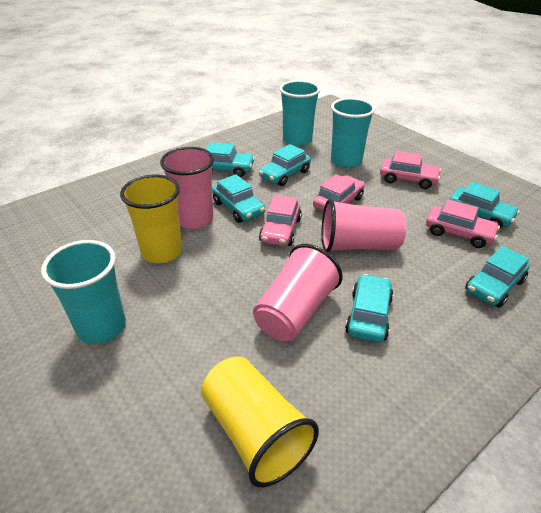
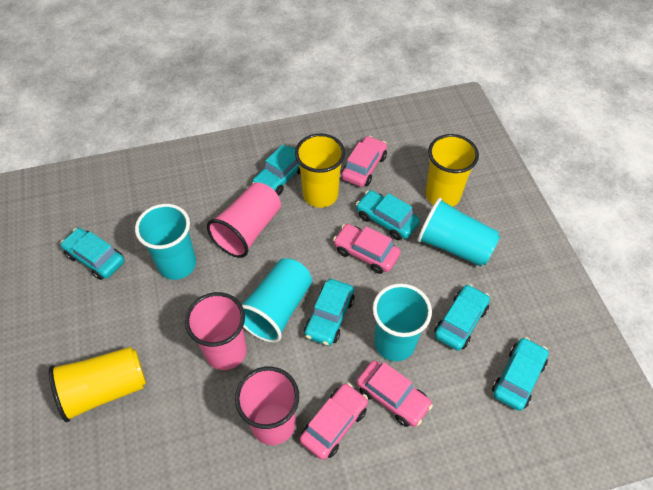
turquoise cup: 3 -> 4
yellow cup: 2 -> 3

